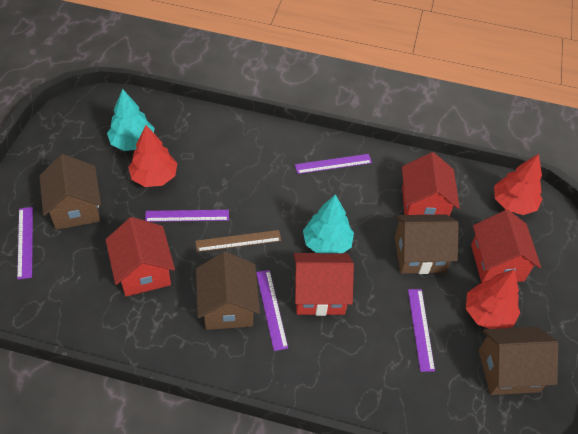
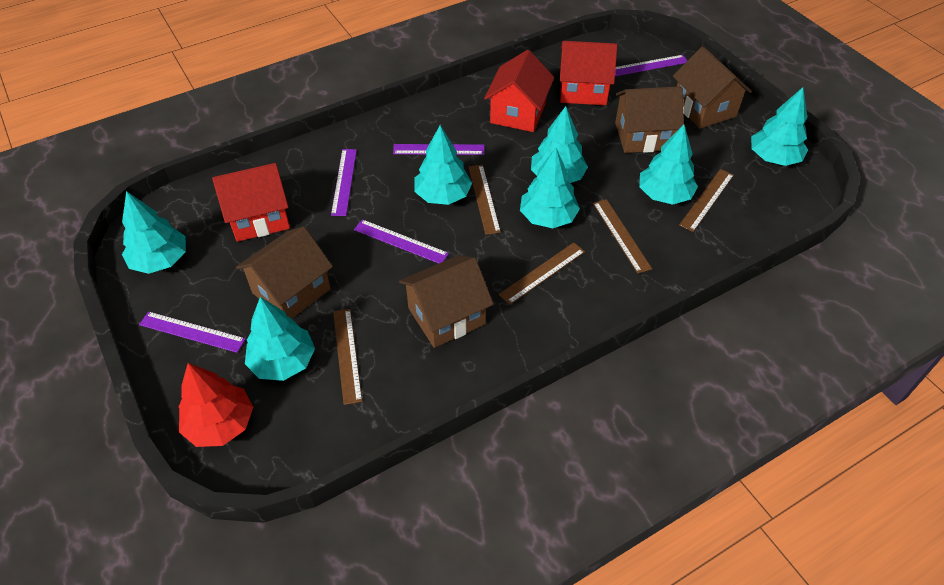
brown ruler: 1 -> 5
red house: 4 -> 3
red tree: 3 -> 1
turquoise tree: 2 -> 7

